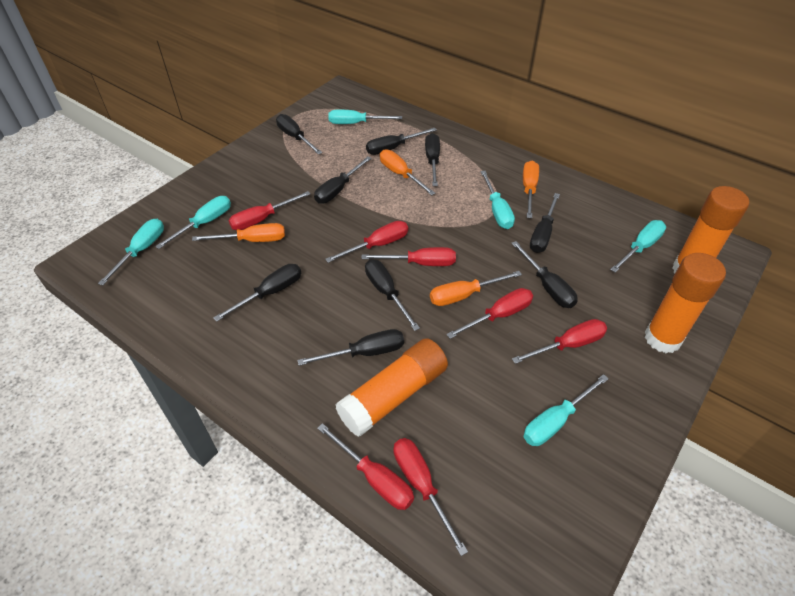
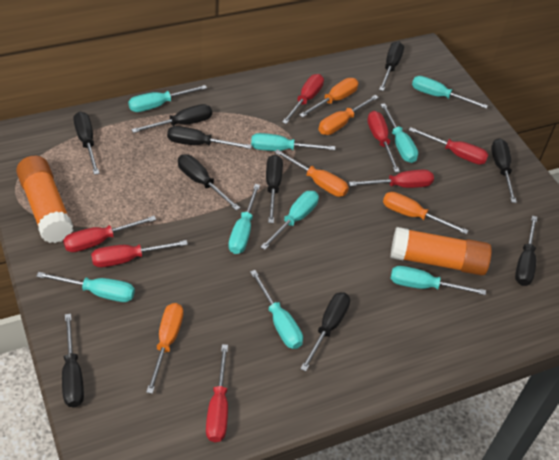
black screwdriver: 9 -> 10
orange glue stick: 3 -> 2
orange screwdriver: 4 -> 5
turquoise screwdriver: 6 -> 9

